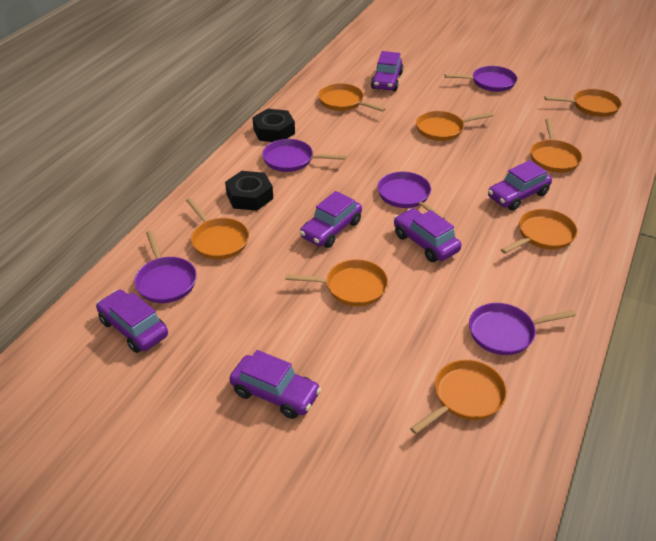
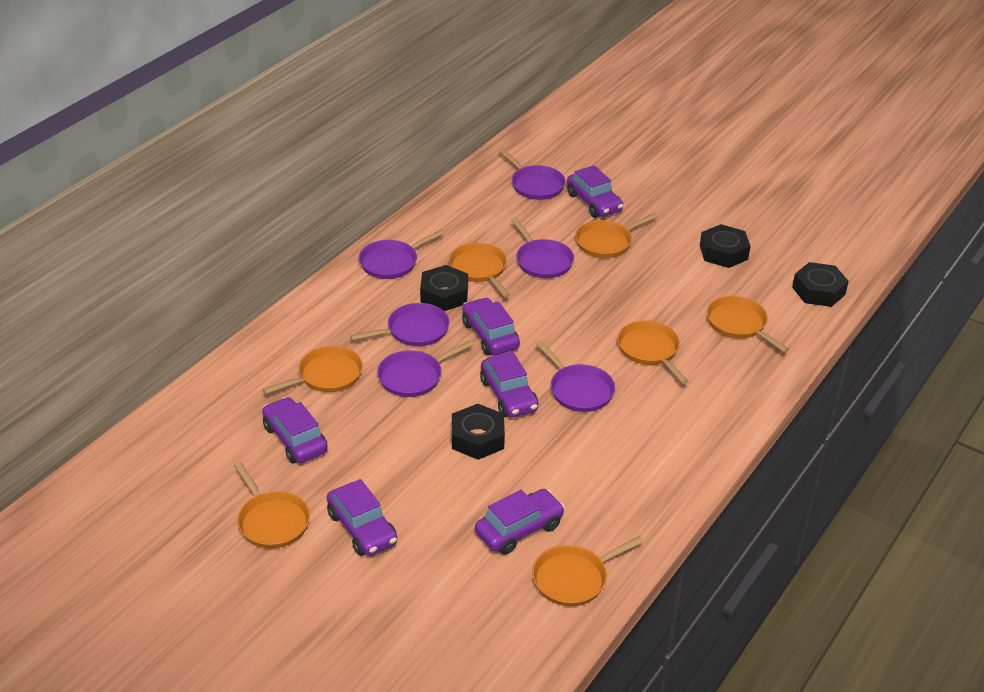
black nut: 2 -> 4
orange pan: 8 -> 7
purple pan: 5 -> 6

